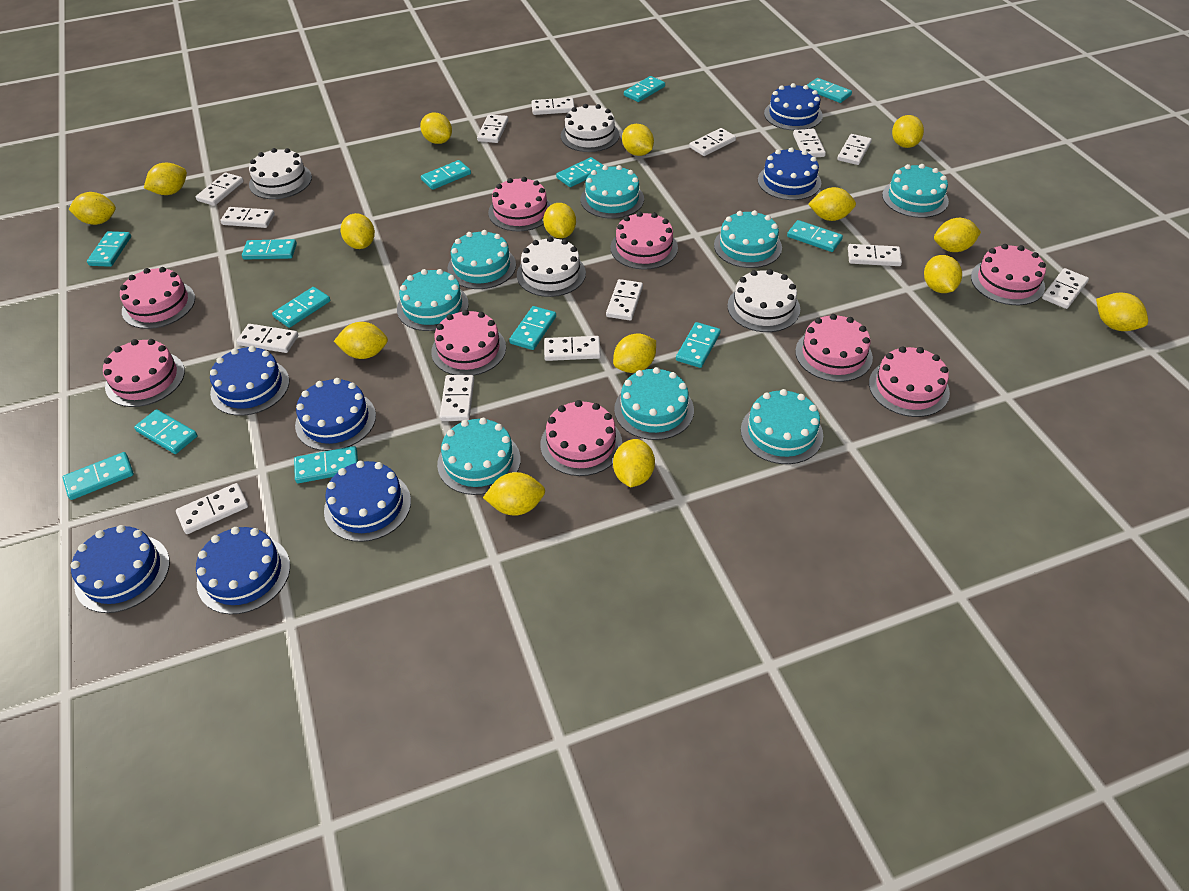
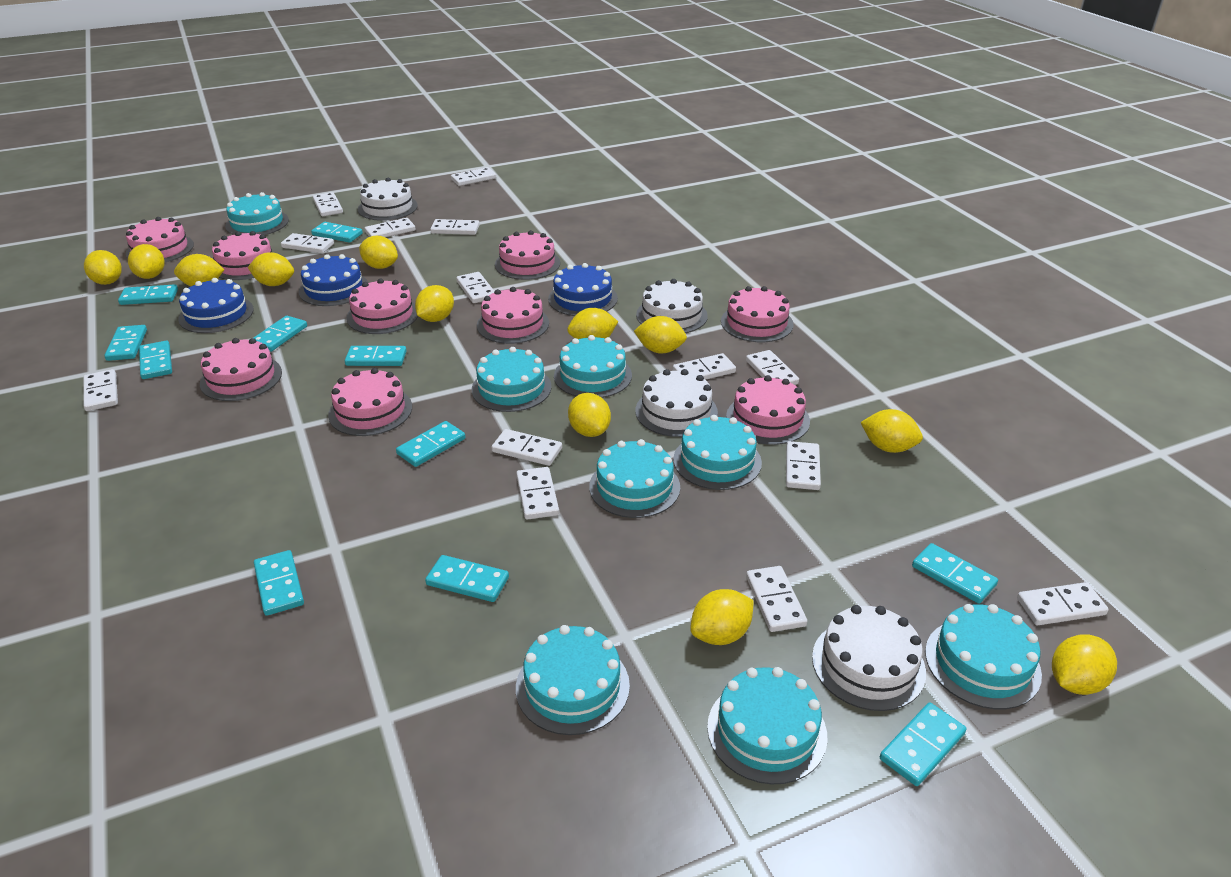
blue cake: 7 -> 3
turquoise domino: 13 -> 11
yellow lemon: 15 -> 12

